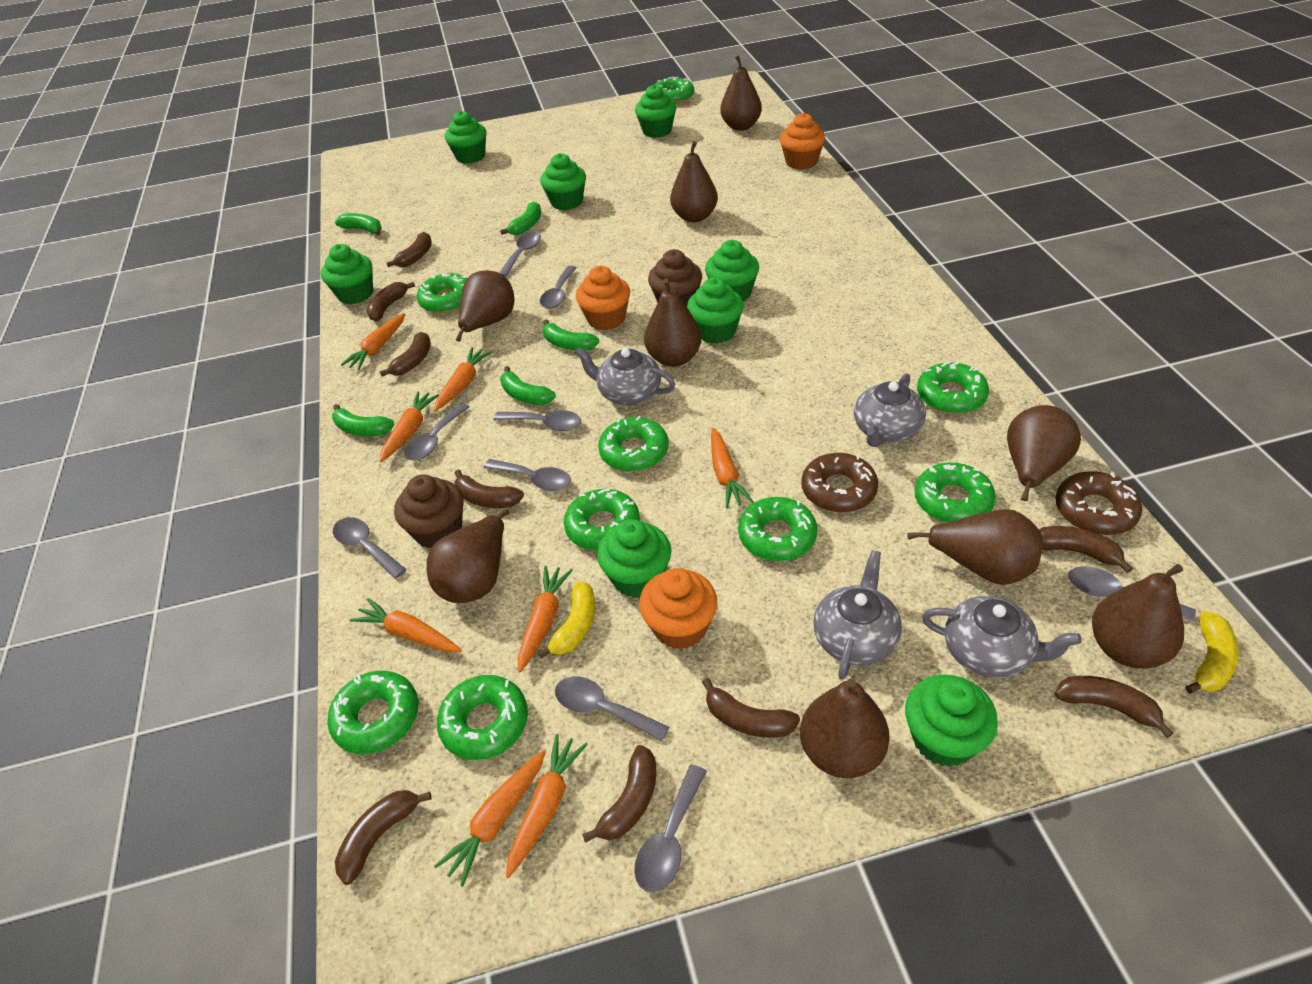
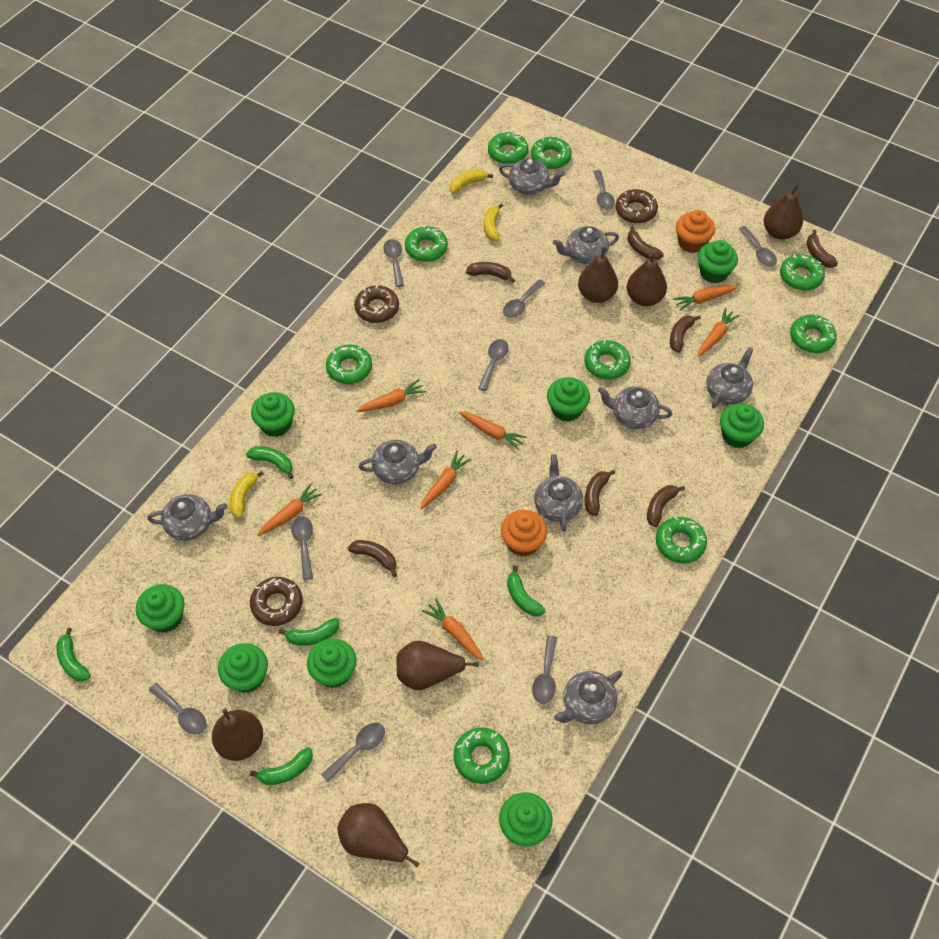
brown banana: 9 -> 7
brown cupcake: 2 -> 0
brown donut: 2 -> 3
brown pear: 9 -> 6
grey teapot: 4 -> 8
orange carrot: 8 -> 7
orange cupcake: 3 -> 2
yellow banana: 2 -> 3

